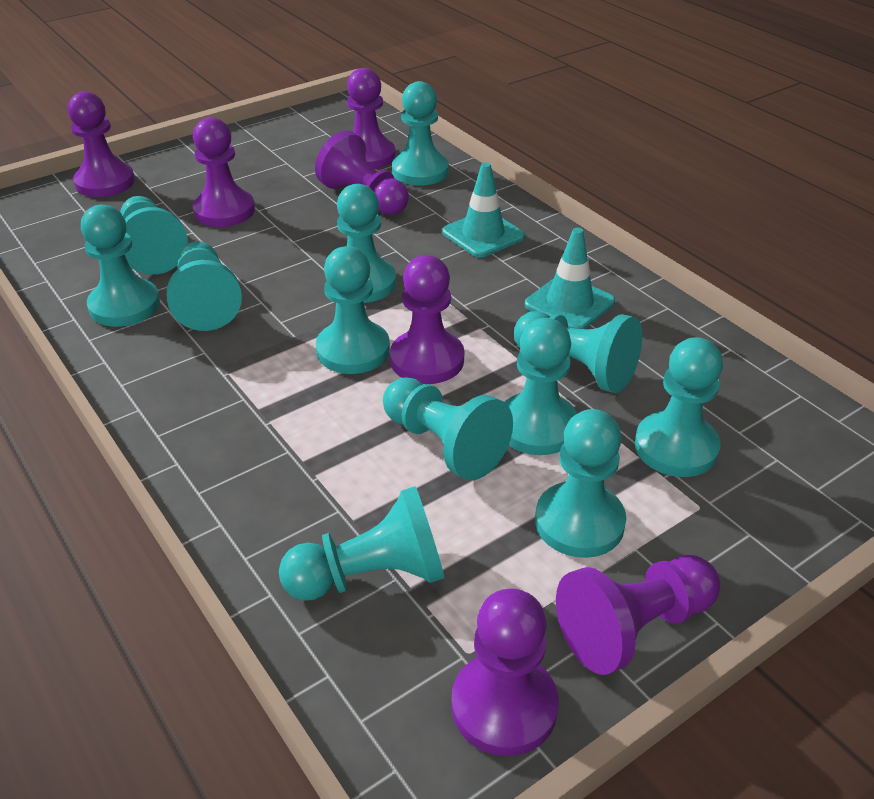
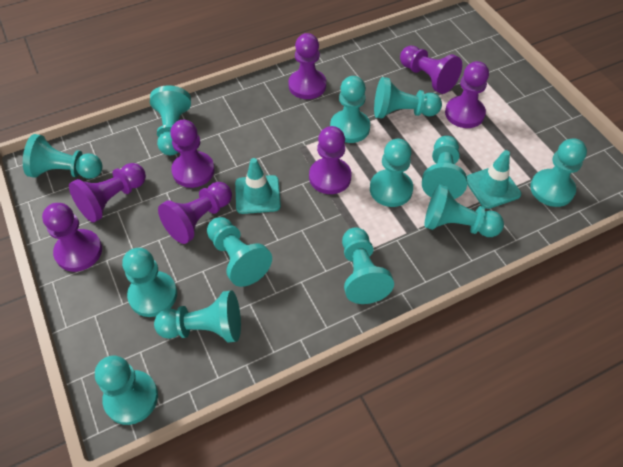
purple pawn: 7 -> 8
turquoise pawn: 12 -> 13

